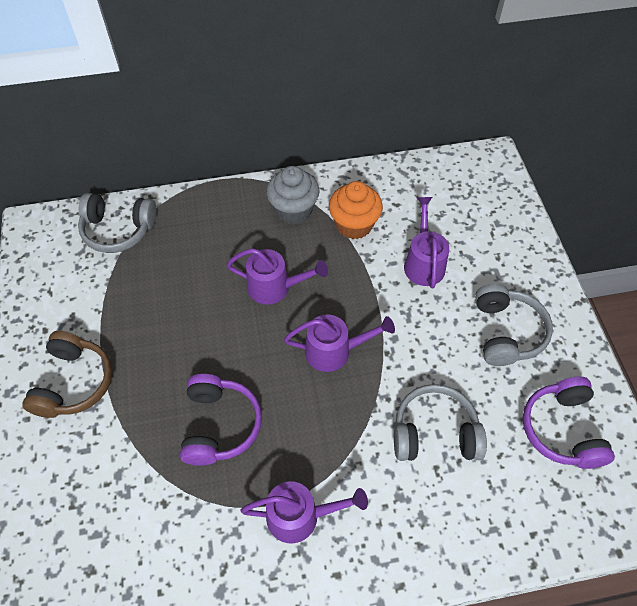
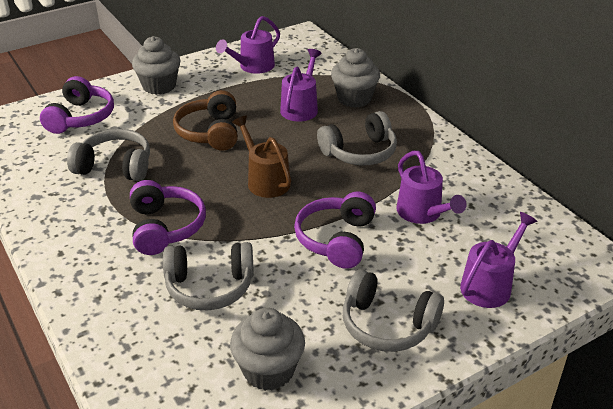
brown watering can: 0 -> 1
grey cupcake: 1 -> 3
grey headphones: 3 -> 4
orange cupcake: 1 -> 0
purple headphones: 2 -> 3

